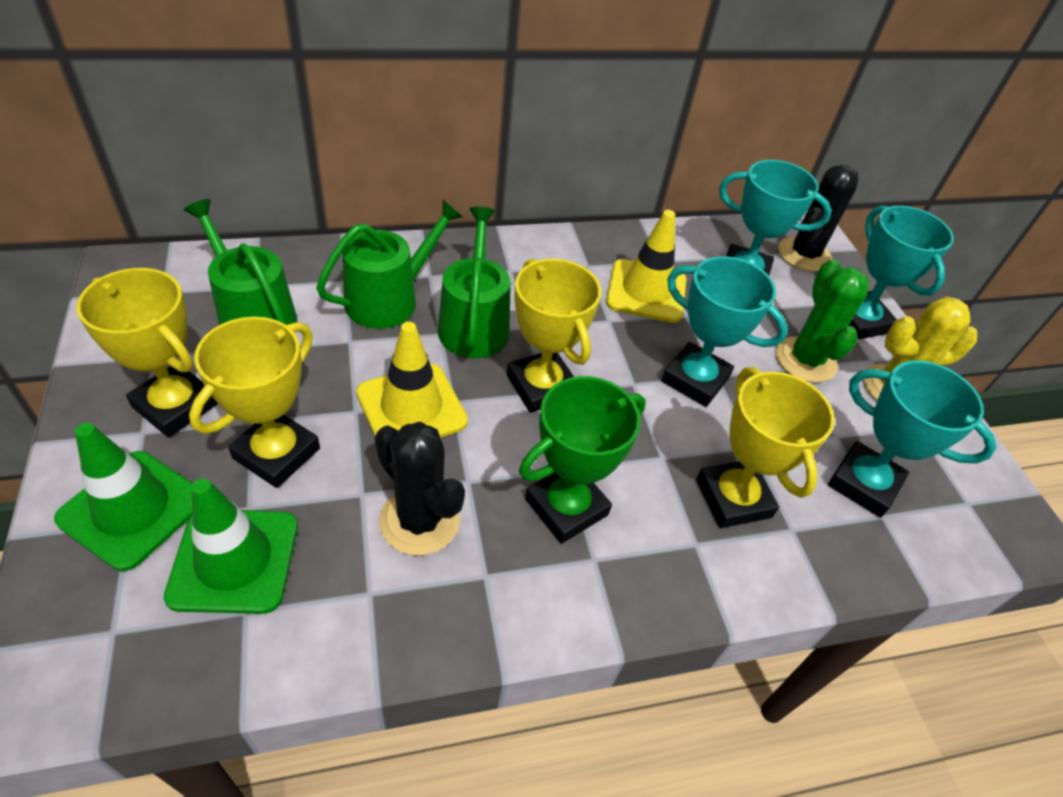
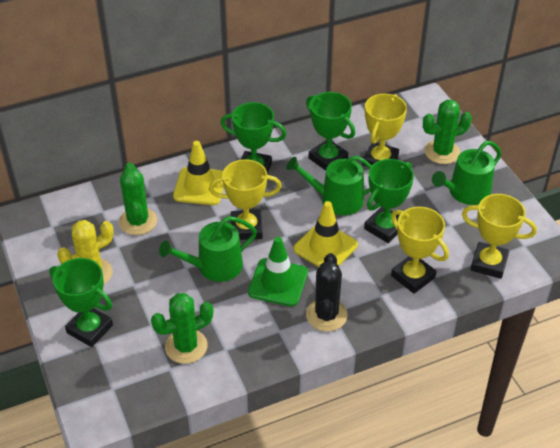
black cactus: 2 -> 1
green cactus: 1 -> 3
green traffic cone: 2 -> 1
green trophy: 1 -> 4
turquoise trophy: 4 -> 0

